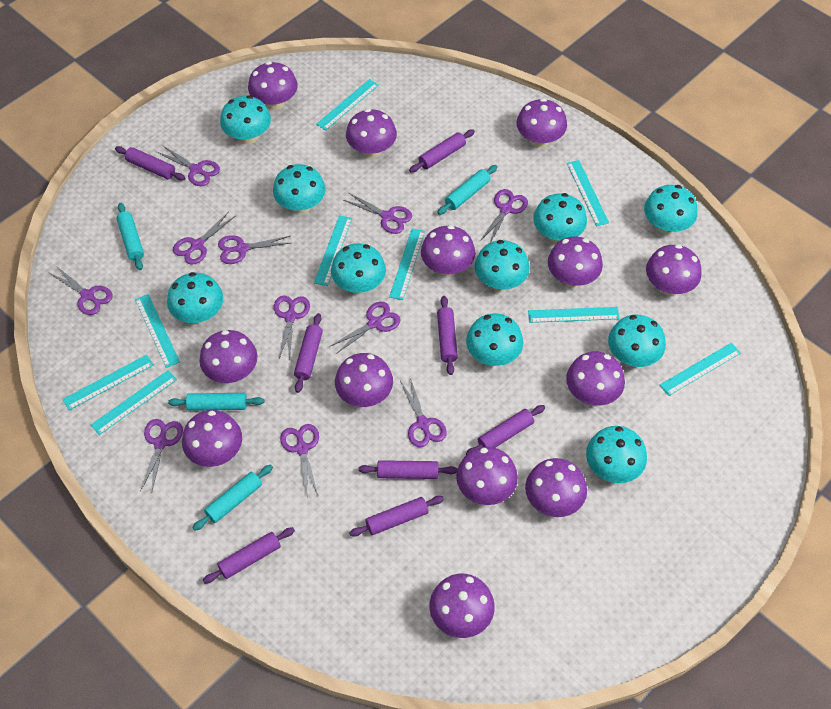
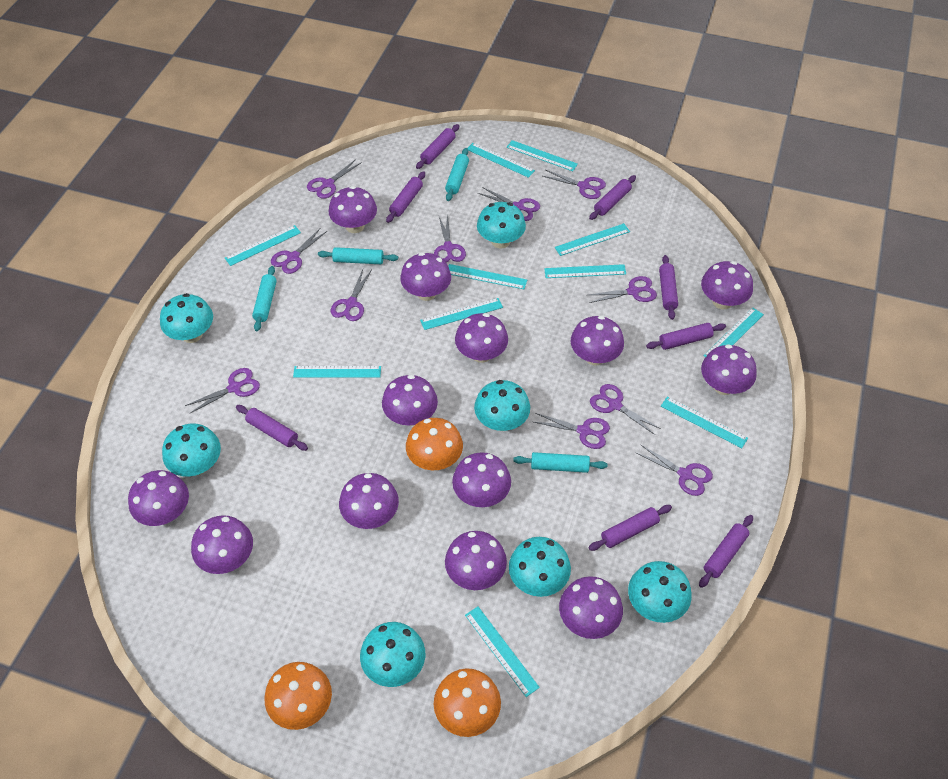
orange mushroom: 0 -> 3
turquoise mushroom: 10 -> 7
turquoise ruler: 9 -> 11

